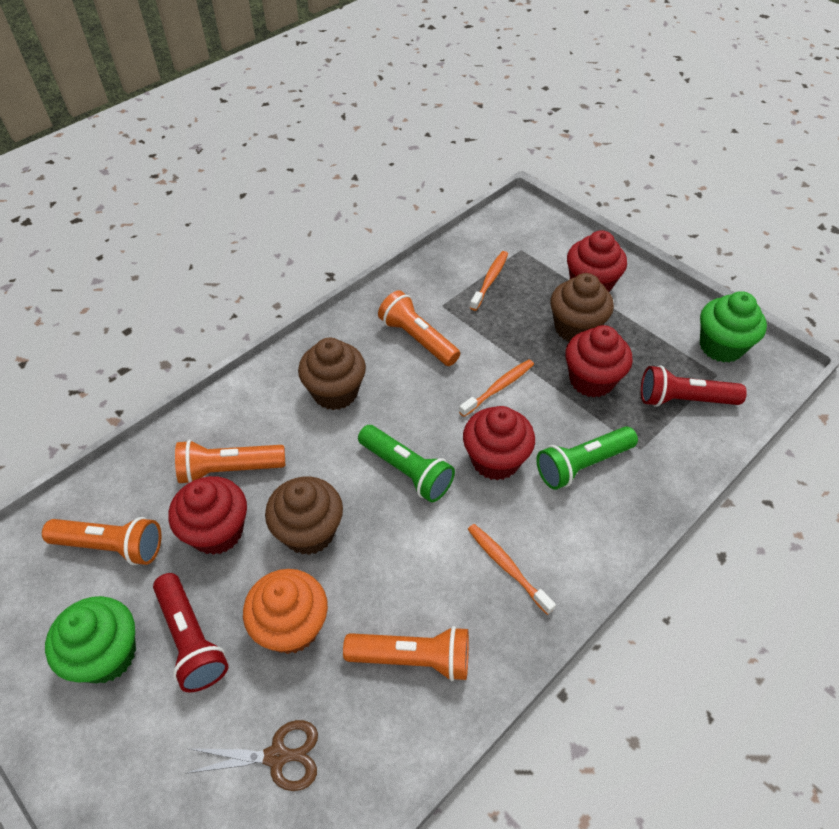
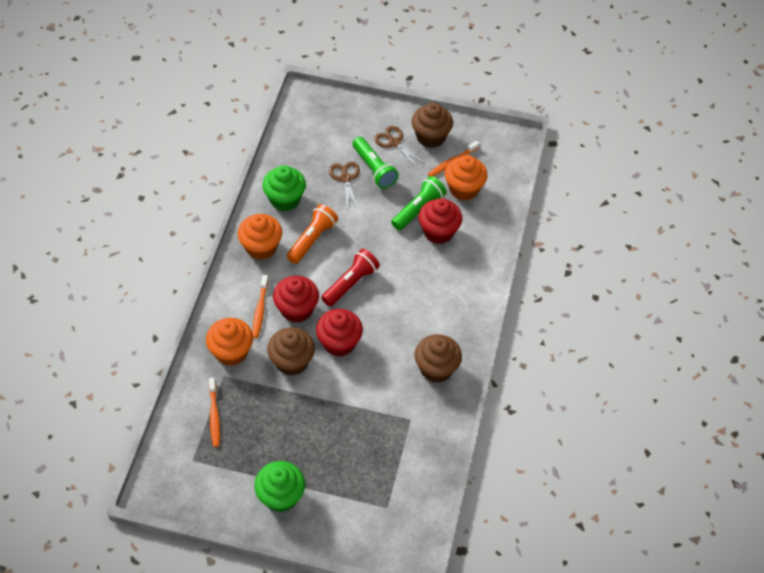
brown scissors: 1 -> 2
orange cupcake: 1 -> 3
orange flashlight: 4 -> 1
red cupcake: 4 -> 3
red flashlight: 2 -> 1

